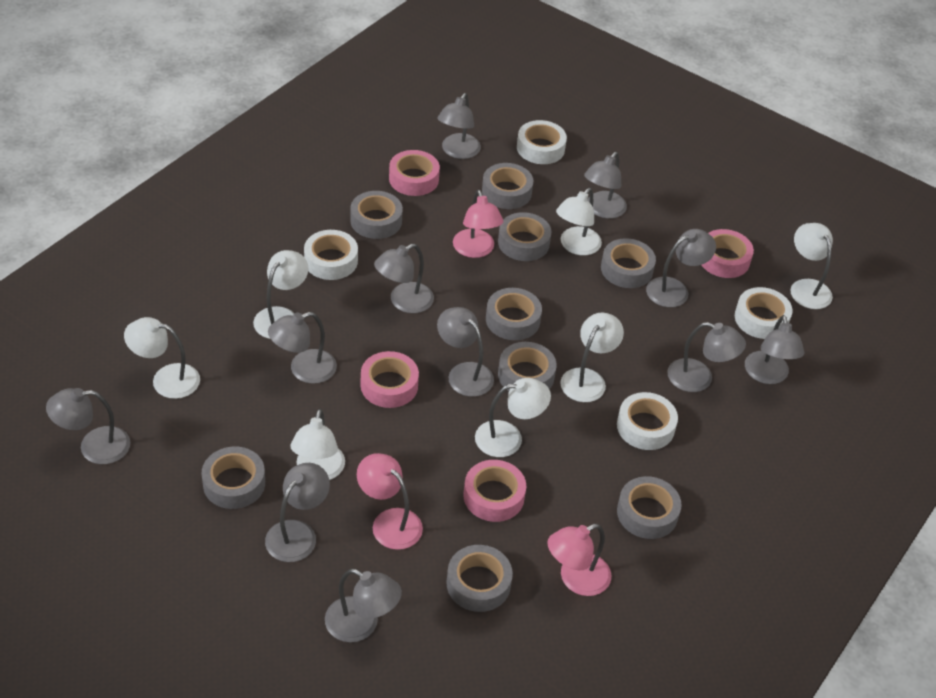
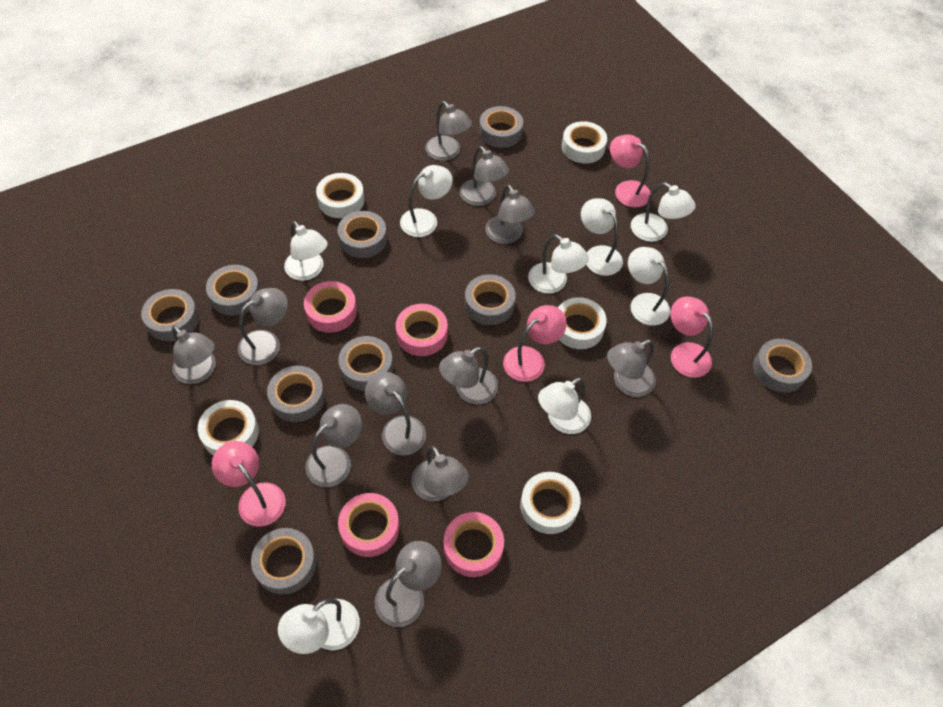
pink lamp: 3 -> 4
white lamp: 7 -> 8
white tape: 4 -> 5

